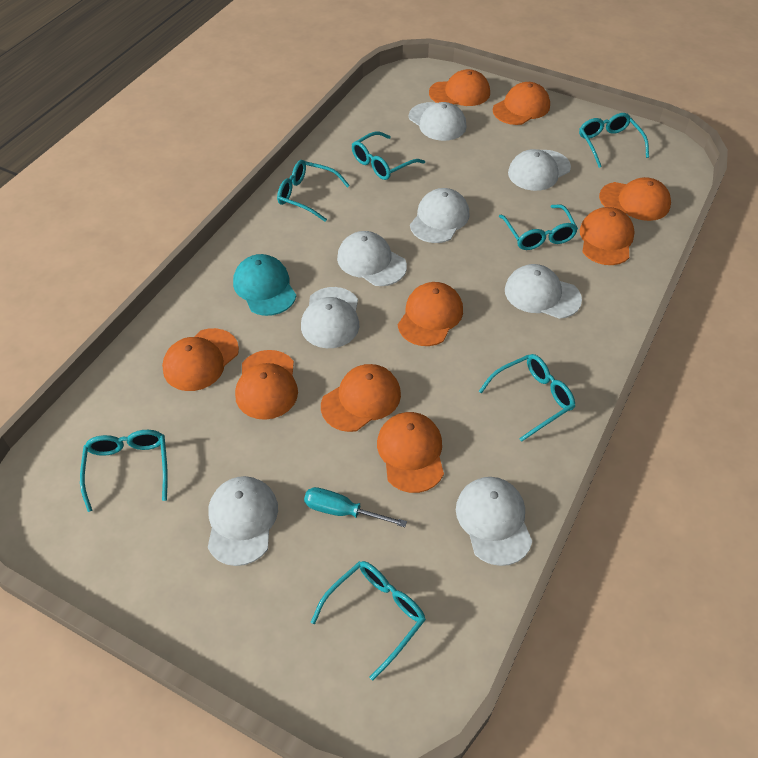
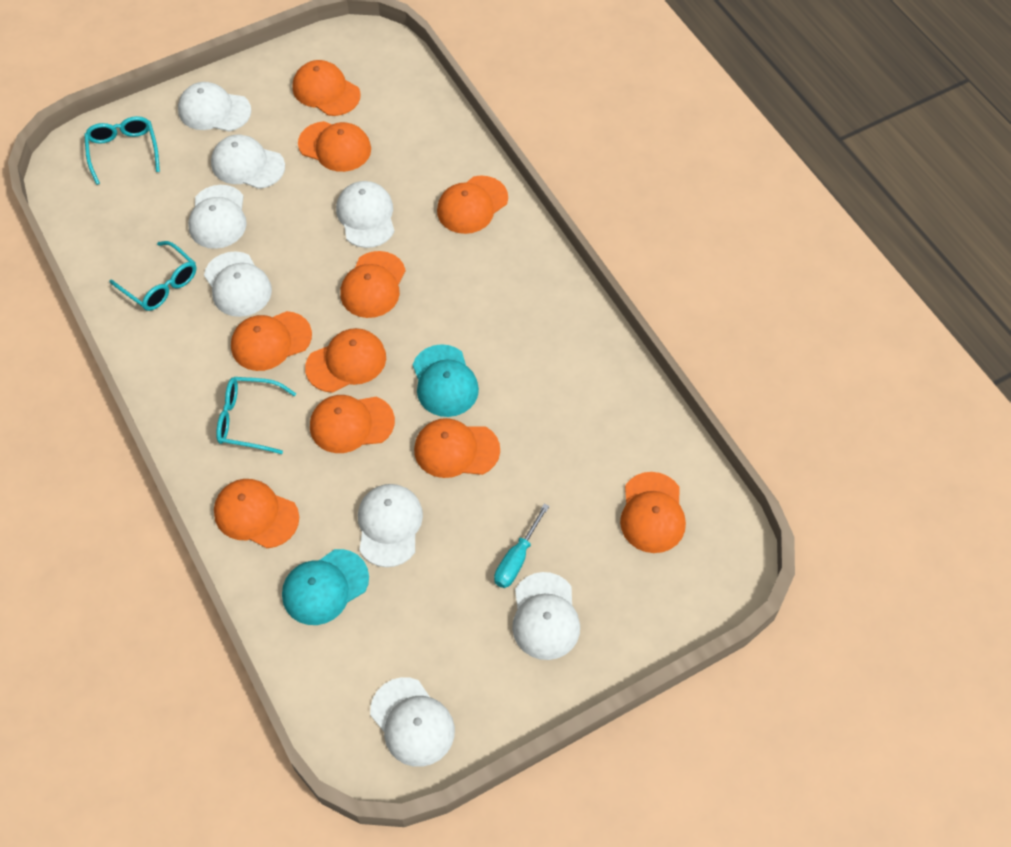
orange cap: 9 -> 10
turquoise cap: 1 -> 2
turquoise glasses: 7 -> 3

